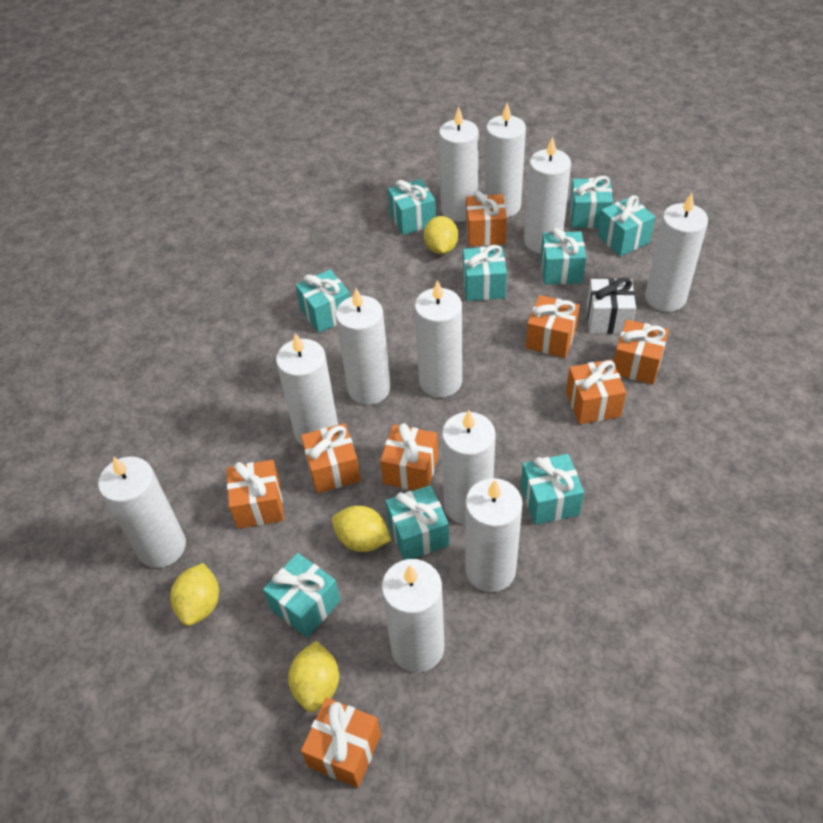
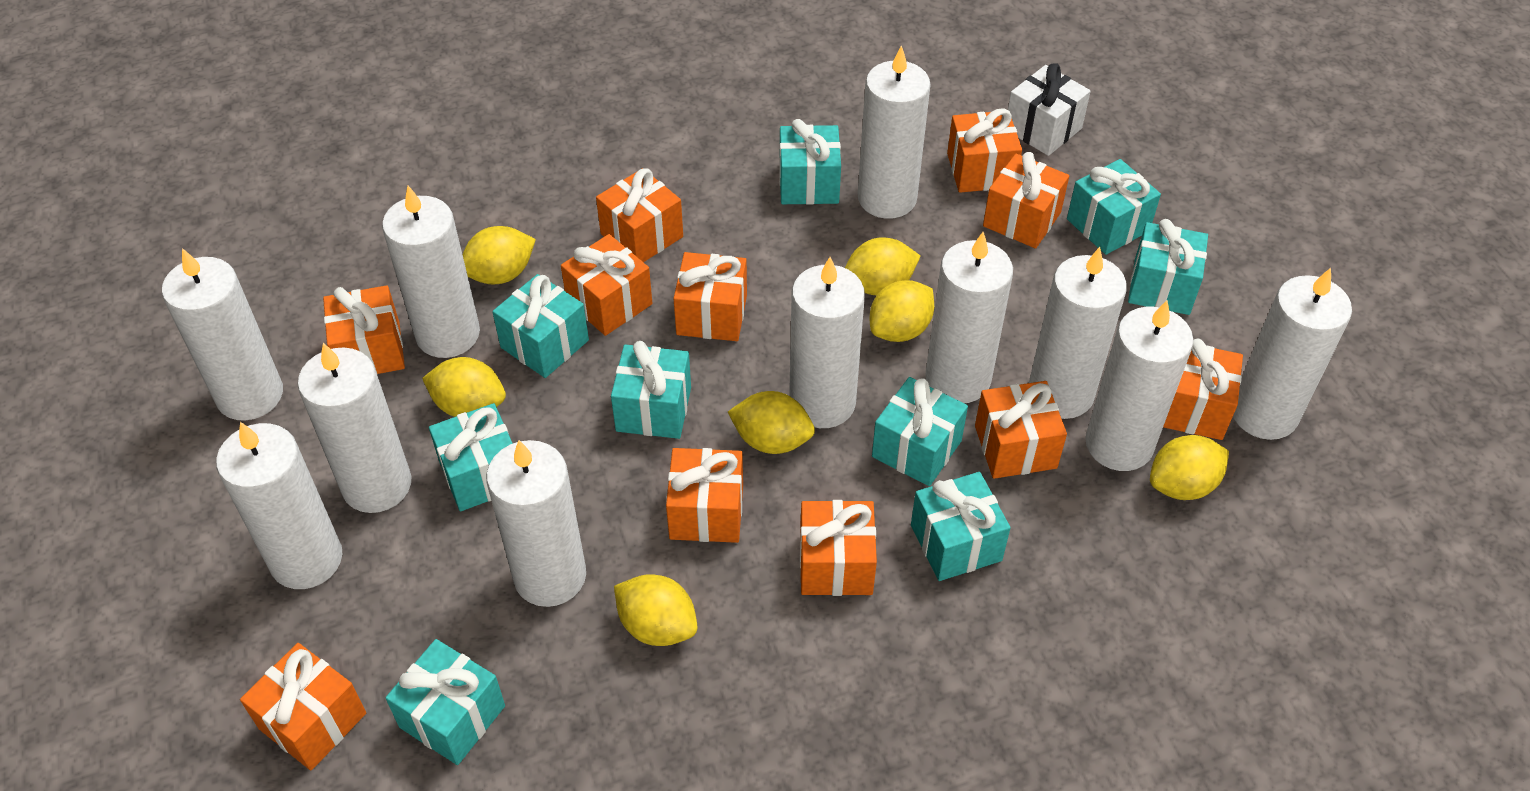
orange gift: 8 -> 11
yellow lemon: 4 -> 7

